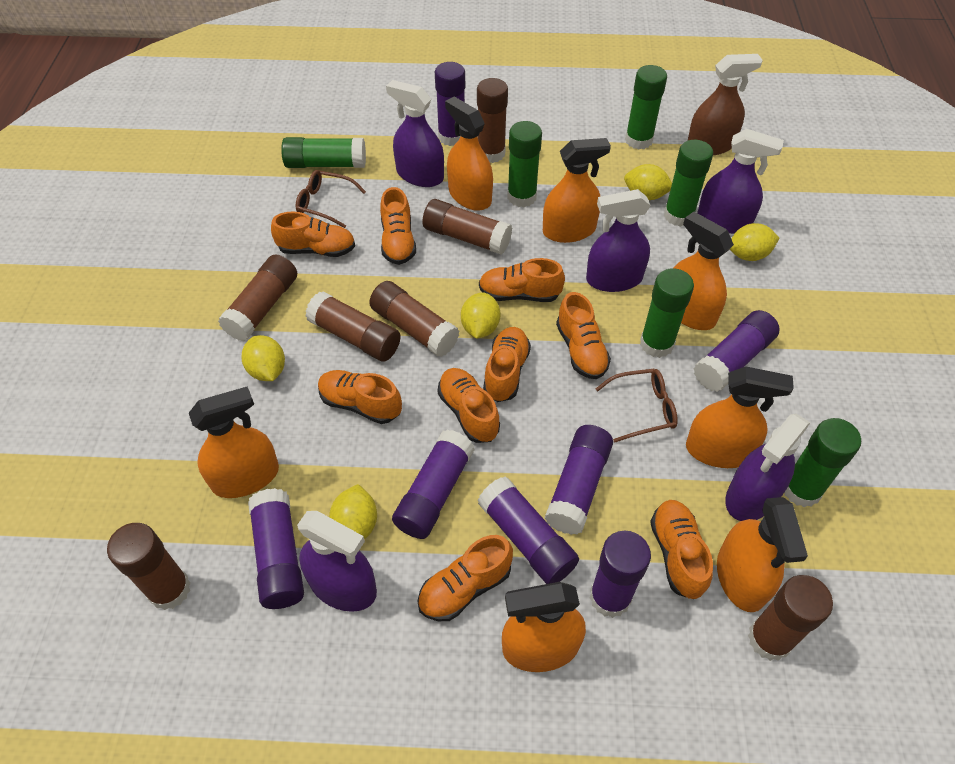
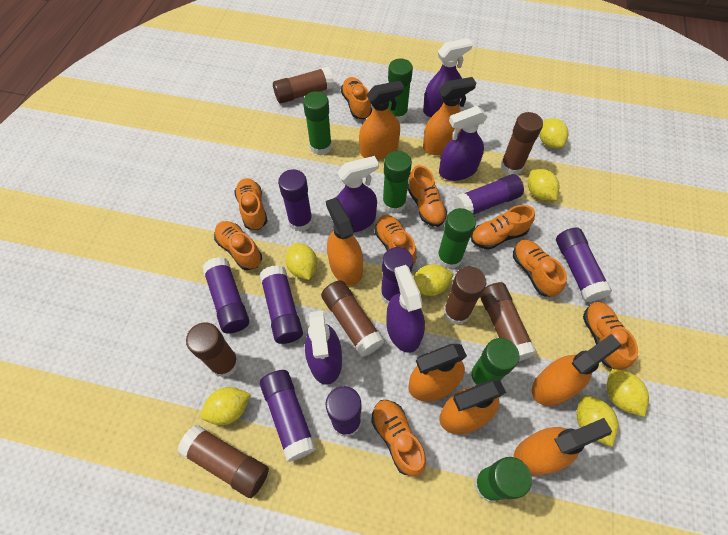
brown glasses: 2 -> 0
brown spray bottle: 1 -> 0
purple glue stick: 7 -> 8
yellow lemon: 5 -> 7

